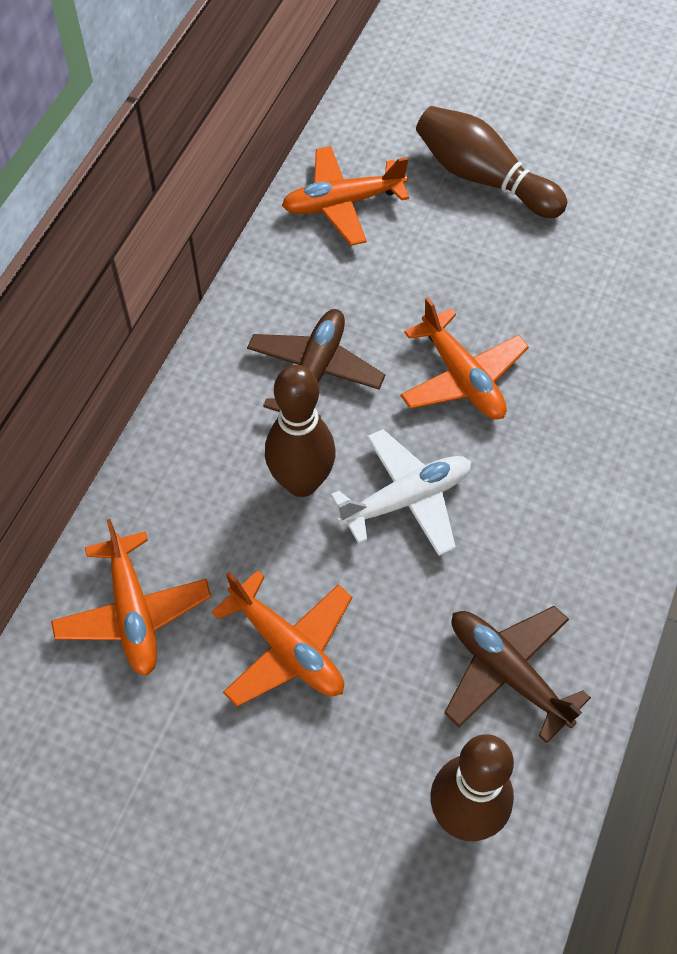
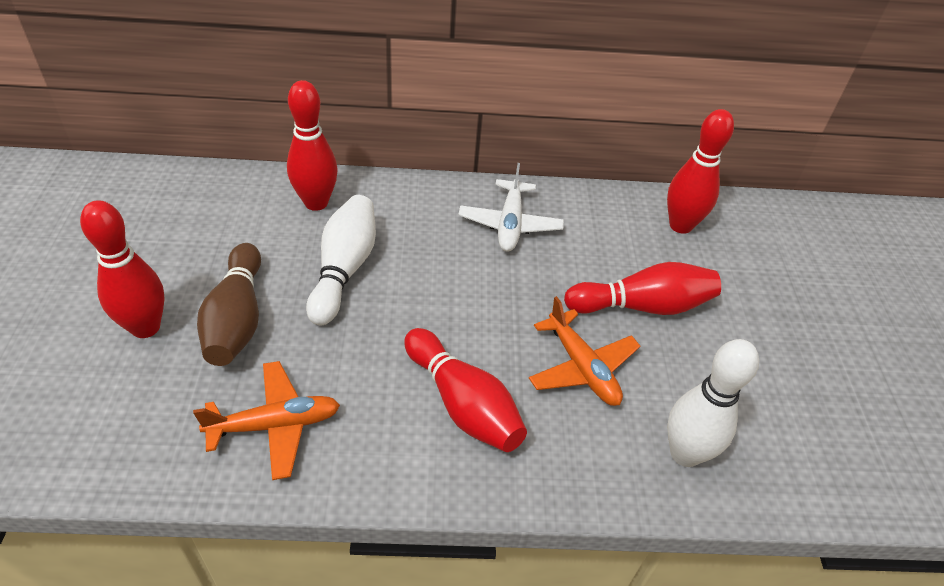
brown bowling pin: 3 -> 1
brown plane: 2 -> 0
orange plane: 4 -> 2
red bowling pin: 0 -> 5
white bowling pin: 0 -> 2

